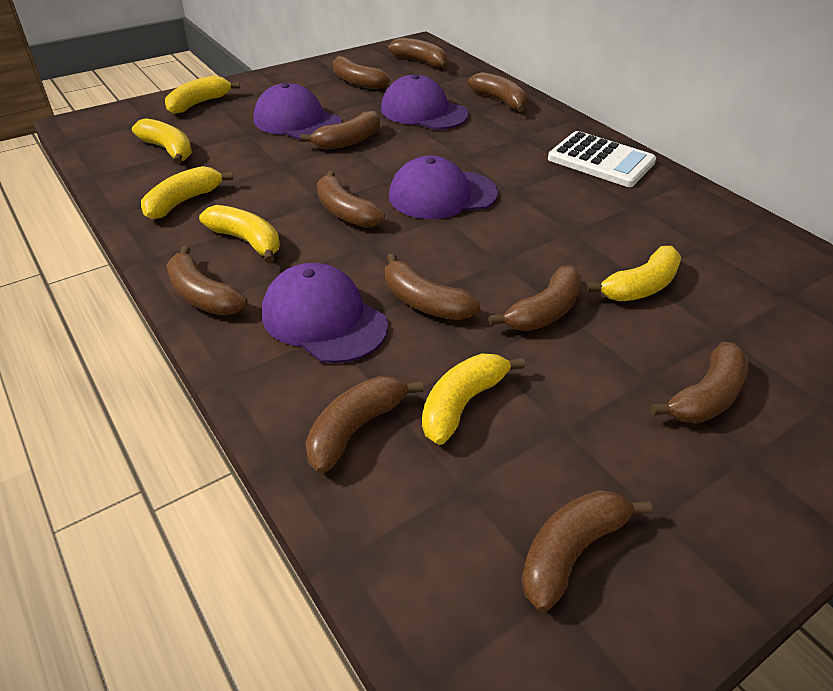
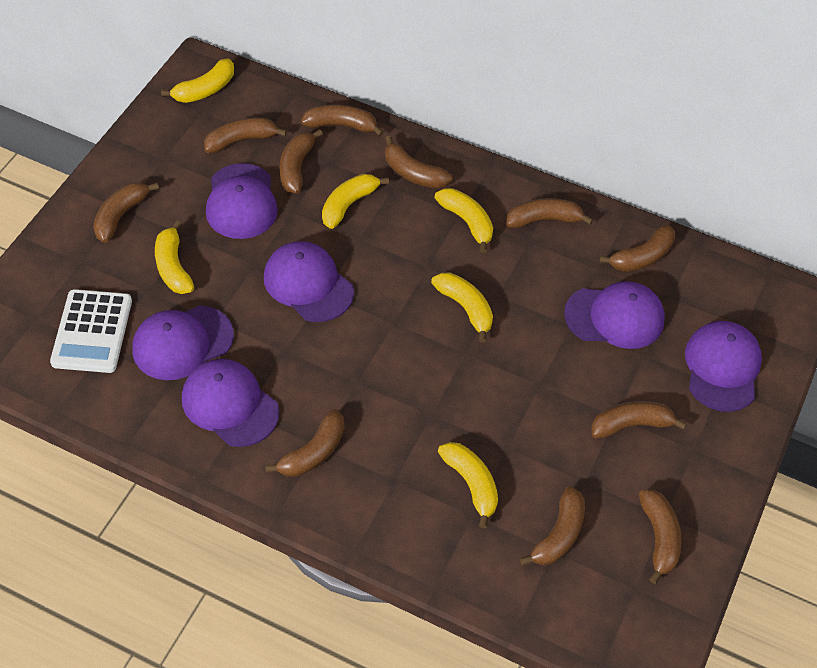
purple cap: 4 -> 6

